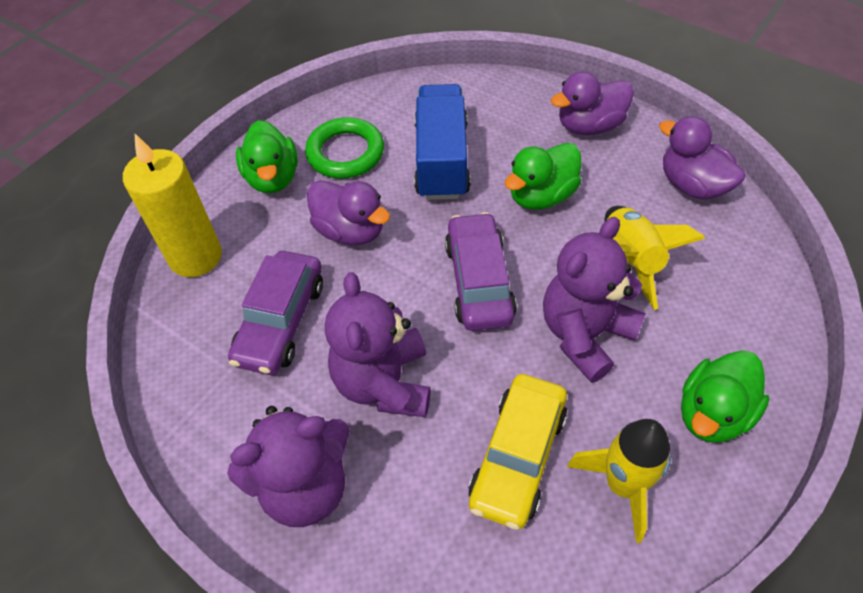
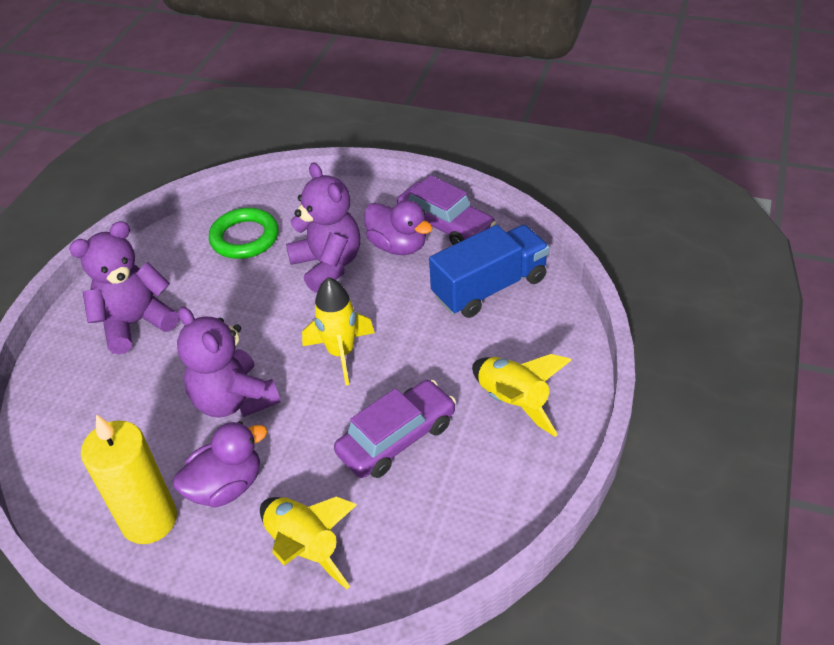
green duck: 3 -> 0
purple duck: 3 -> 2
yellow car: 1 -> 0
yellow rocket: 2 -> 3

